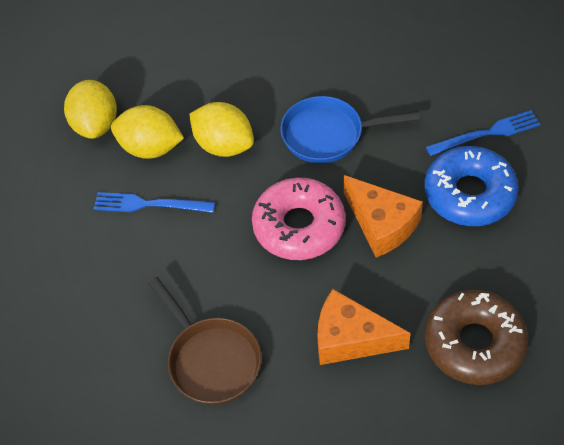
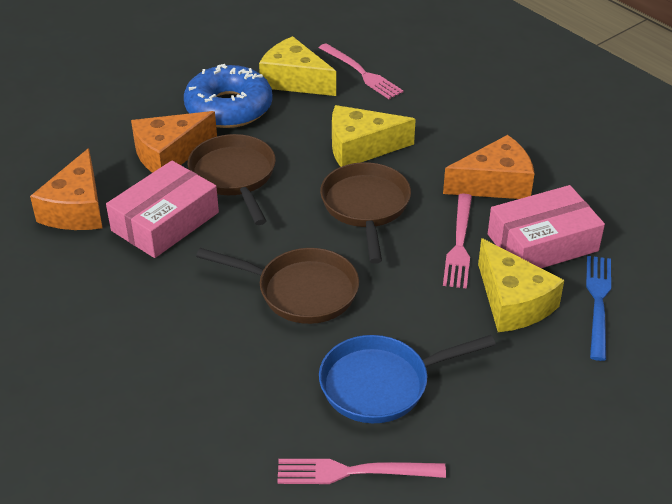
blue fork: 2 -> 1
brown donut: 1 -> 0
brown pan: 1 -> 3
orange cheese: 2 -> 3
pink box: 0 -> 2
pink donut: 1 -> 0
pink fork: 0 -> 3
yellow cheese: 0 -> 3
yellow lemon: 3 -> 0

